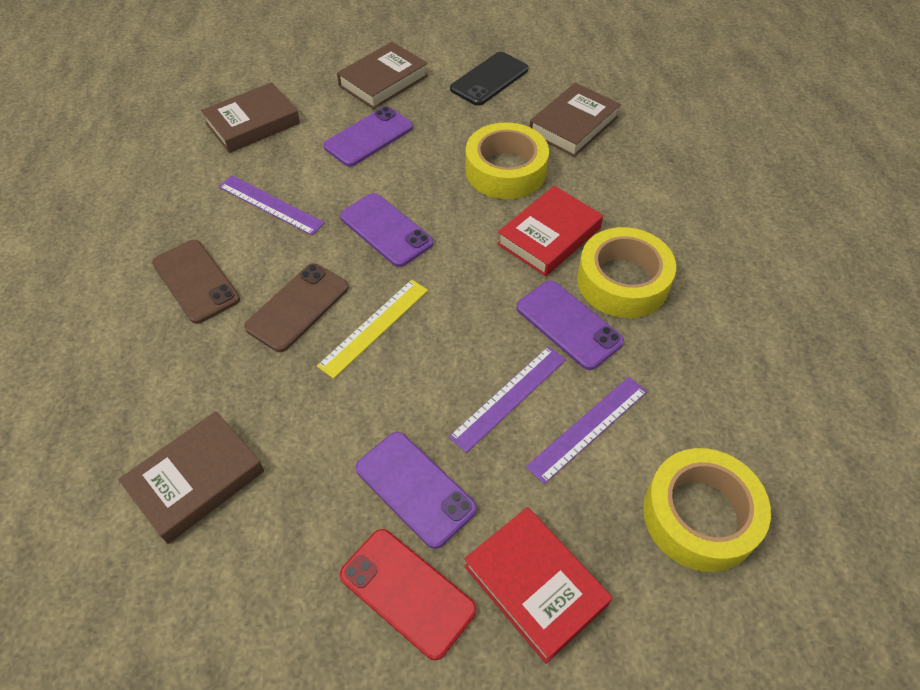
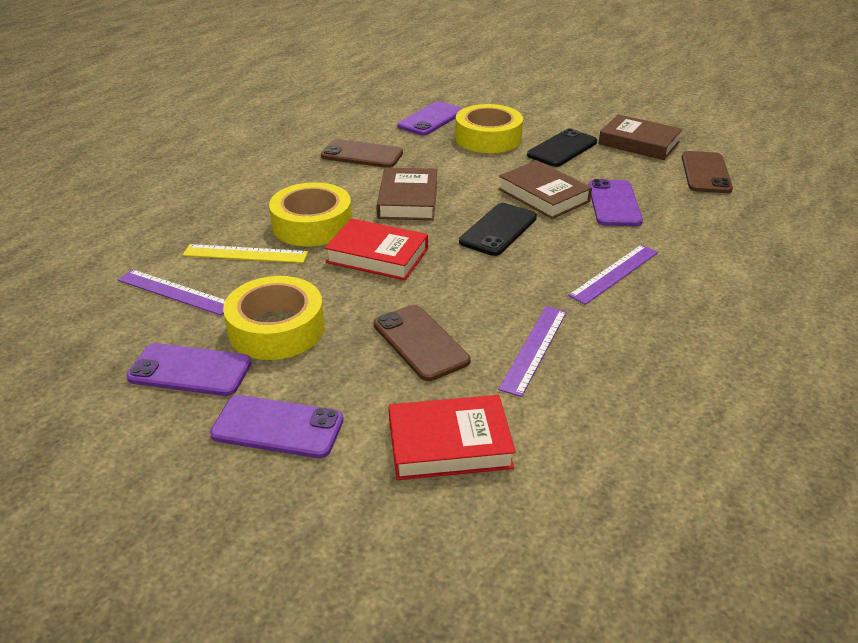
black phone: 1 -> 2
brown book: 4 -> 3
brown phone: 2 -> 3
red phone: 1 -> 0

